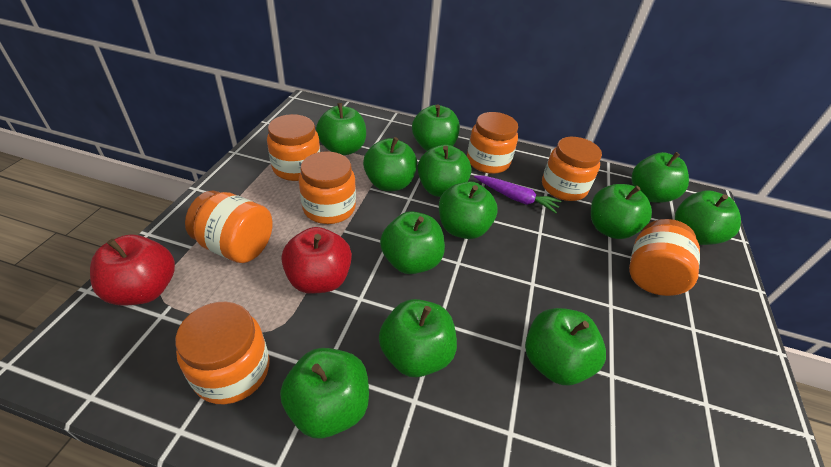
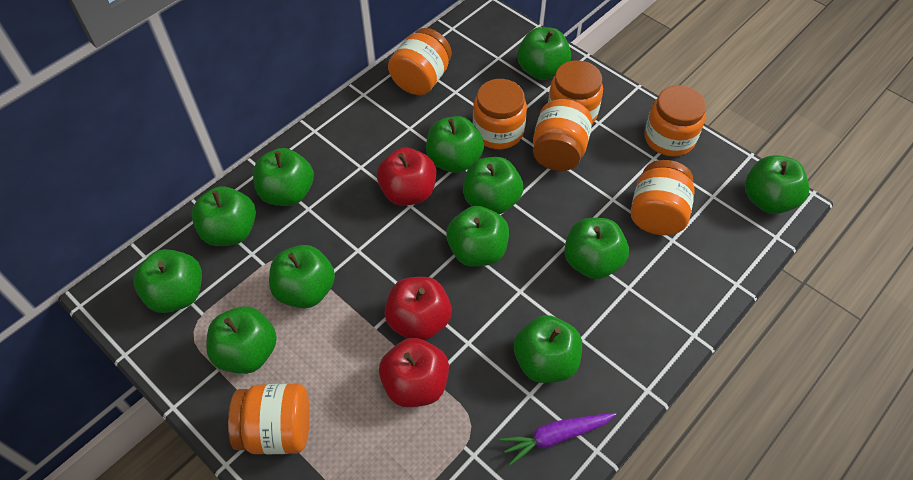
red apple: 2 -> 3

